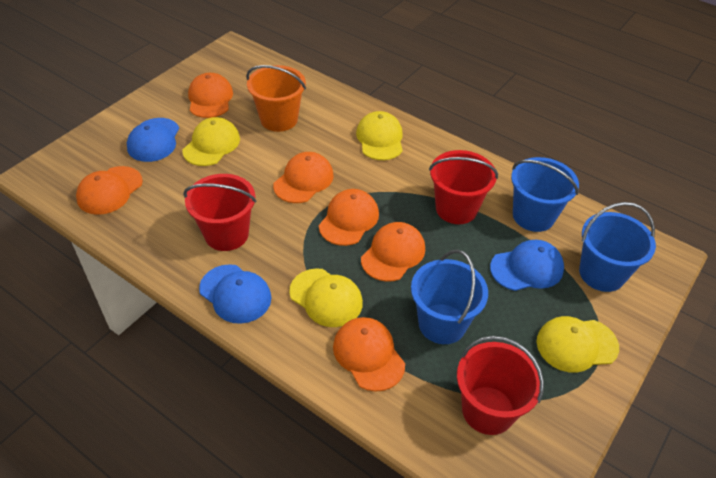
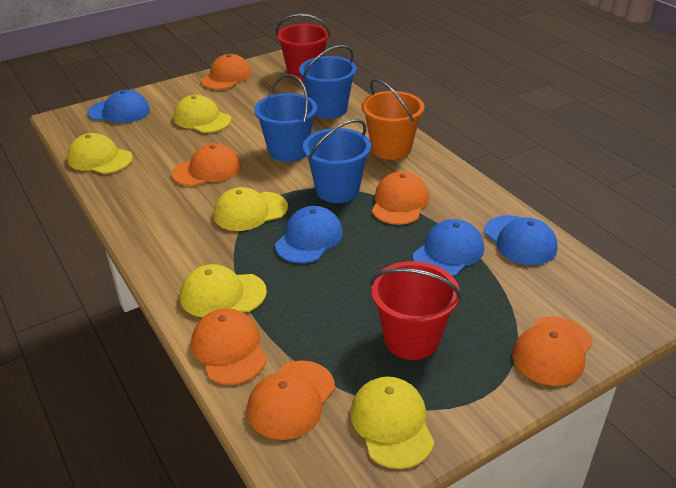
blue cap: 3 -> 4
red bucket: 3 -> 2
yellow cap: 4 -> 5

